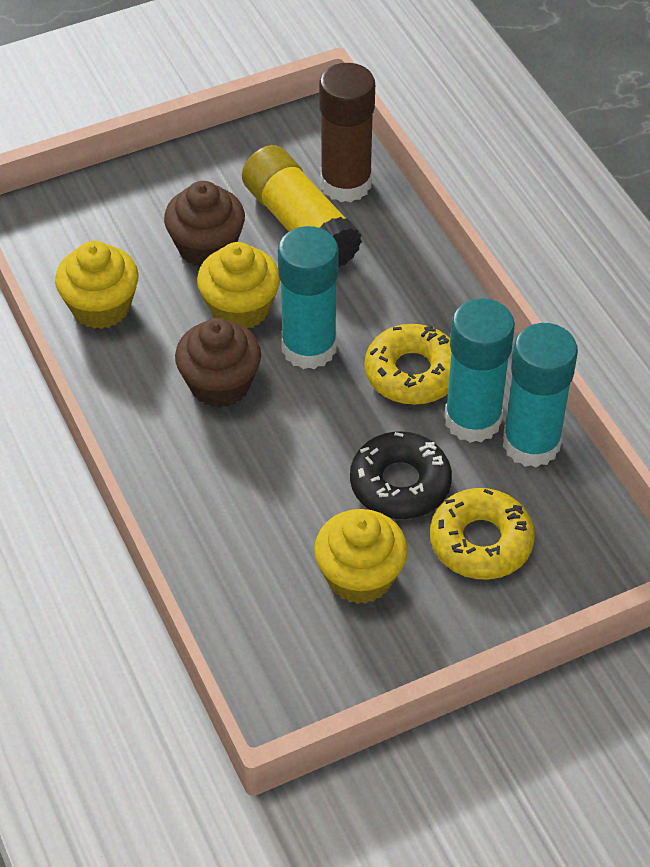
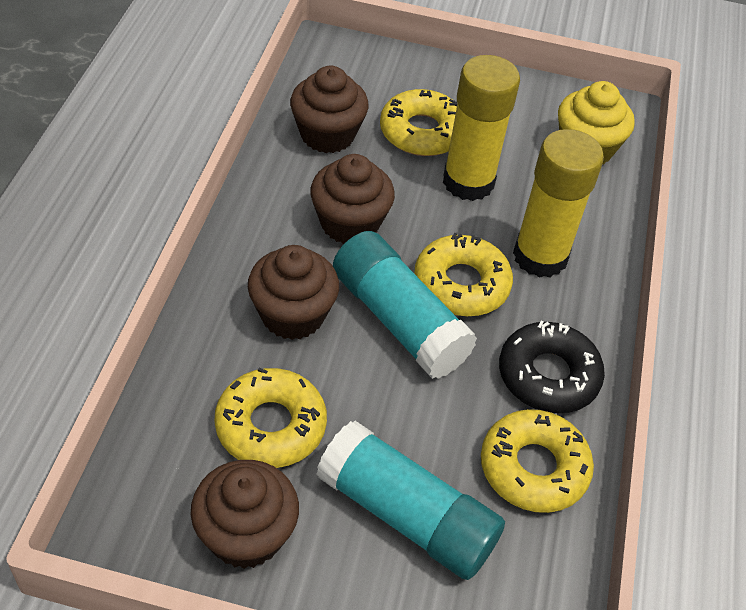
brown cupcake: 2 -> 4
brown glue stick: 1 -> 0
turquoise glue stick: 3 -> 2
yellow cupcake: 3 -> 1
yellow donut: 2 -> 4
yellow glue stick: 1 -> 2

